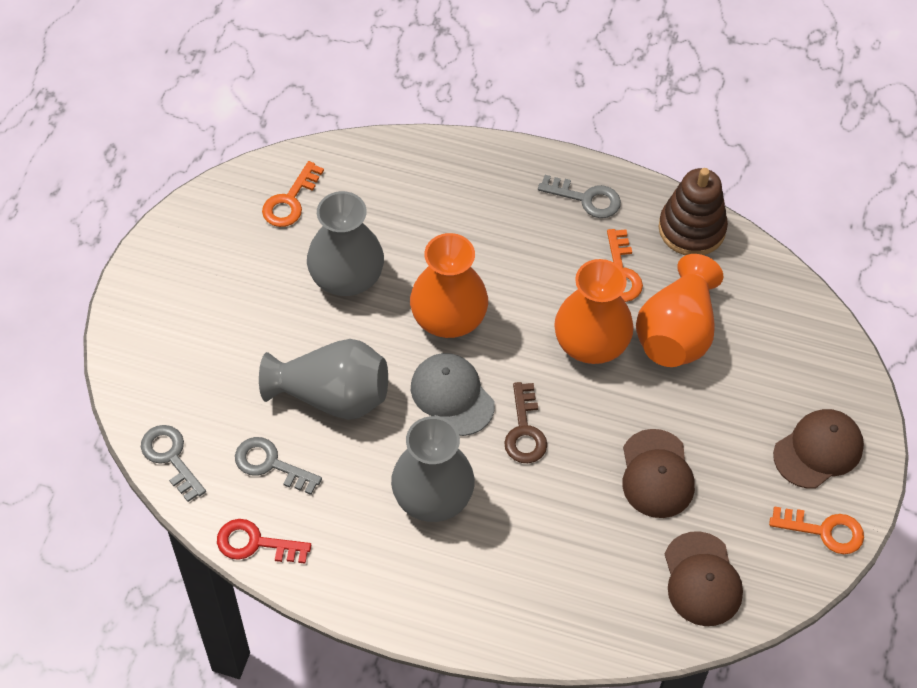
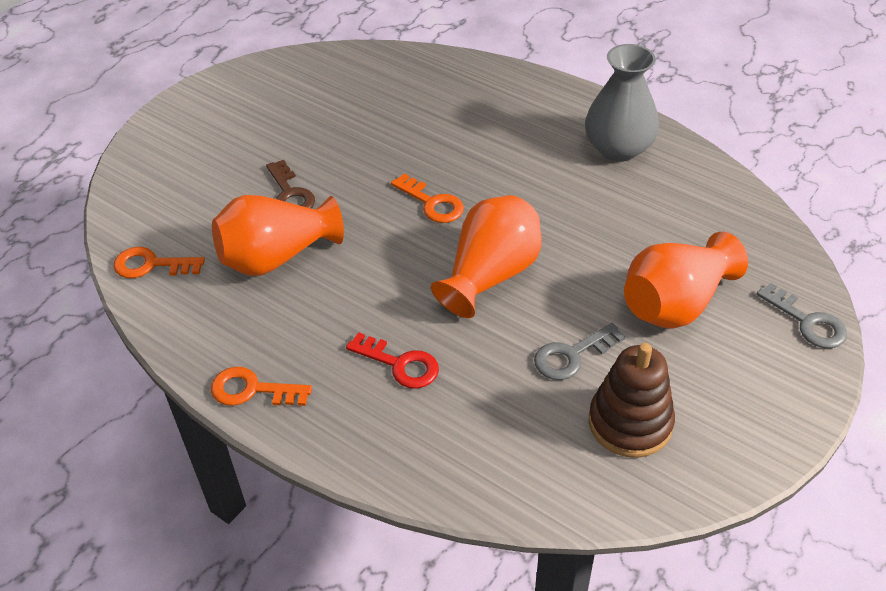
brown cap: 3 -> 0
grey cap: 1 -> 0
grey key: 3 -> 2
grey vase: 3 -> 1

